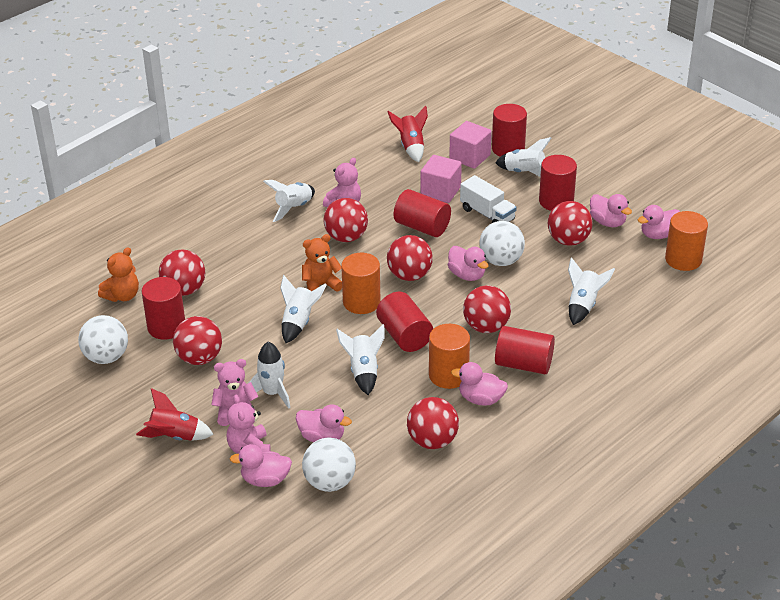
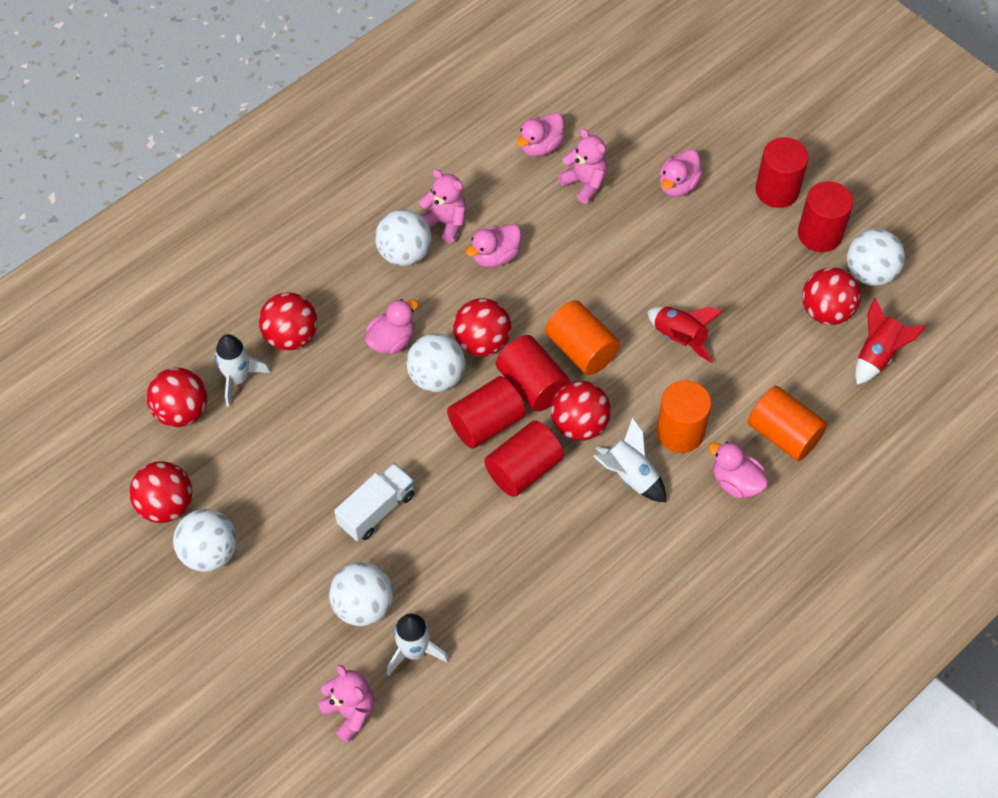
orange teddy bear: 2 -> 0
pink cube: 2 -> 0
pink duck: 6 -> 5
red ball: 7 -> 6
red cylinder: 6 -> 5
white ball: 3 -> 5
white rocket: 6 -> 3

